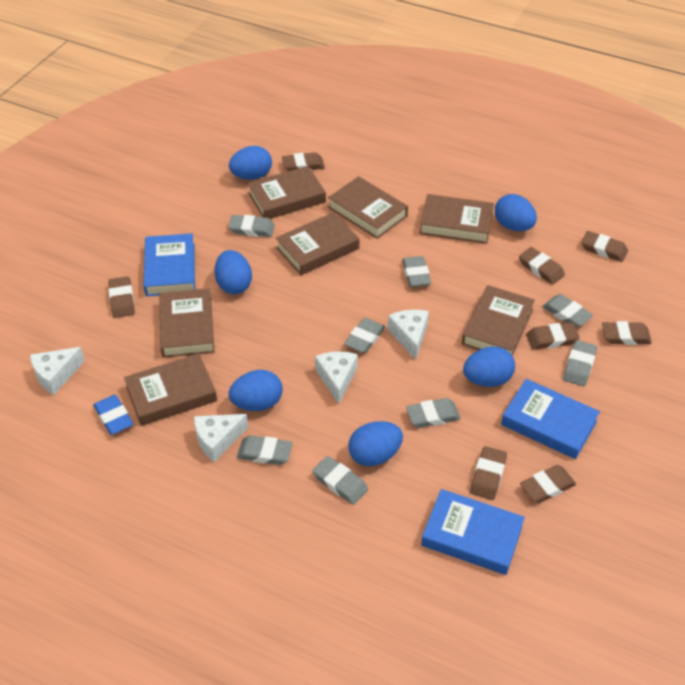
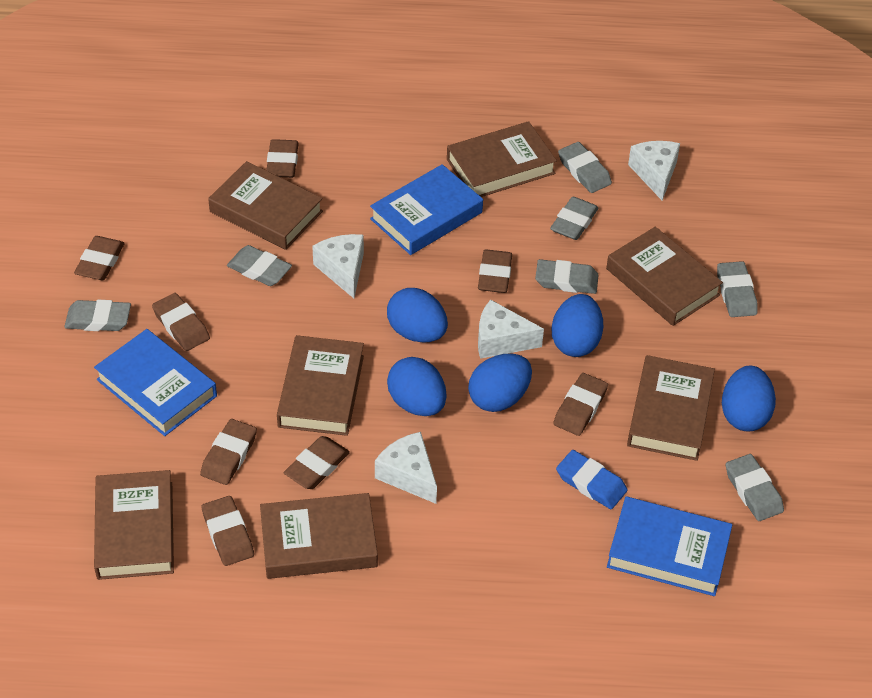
blue egg: 6 -> 5
grey eraser: 8 -> 7

